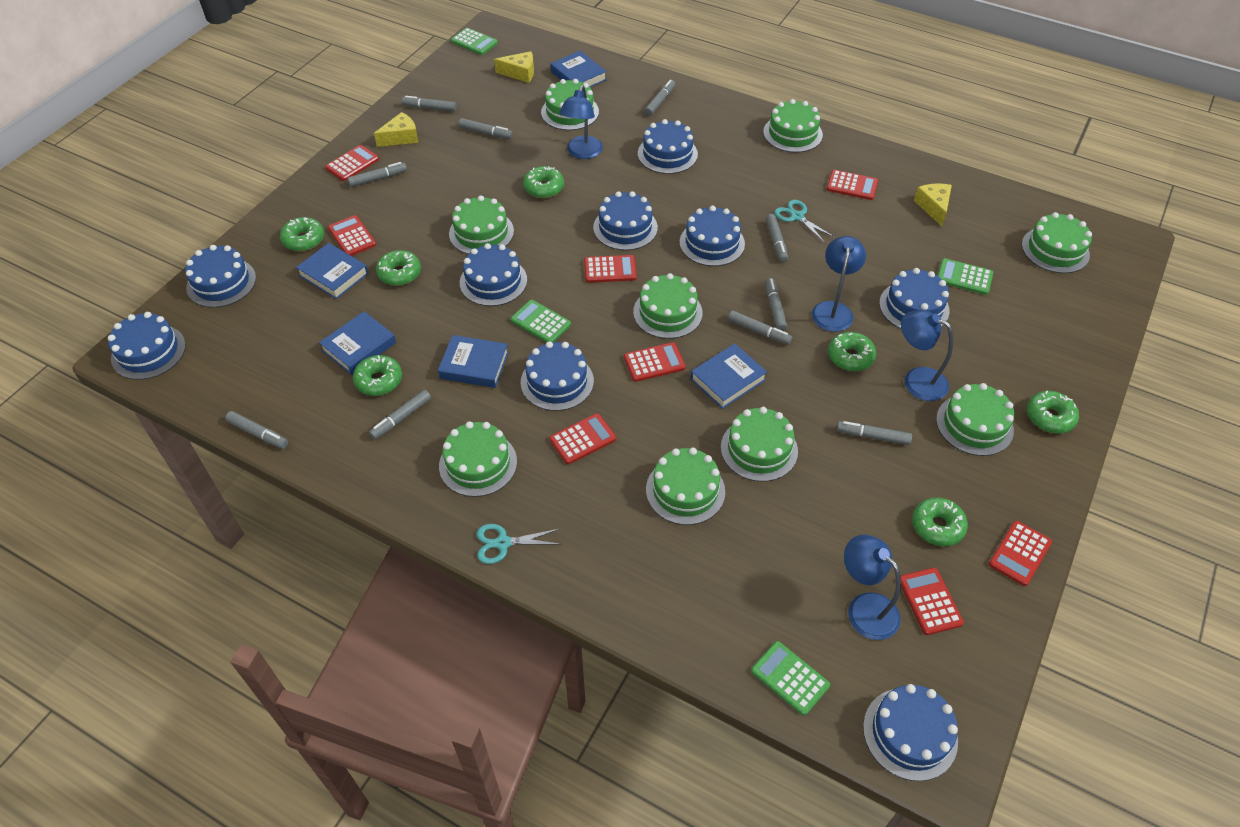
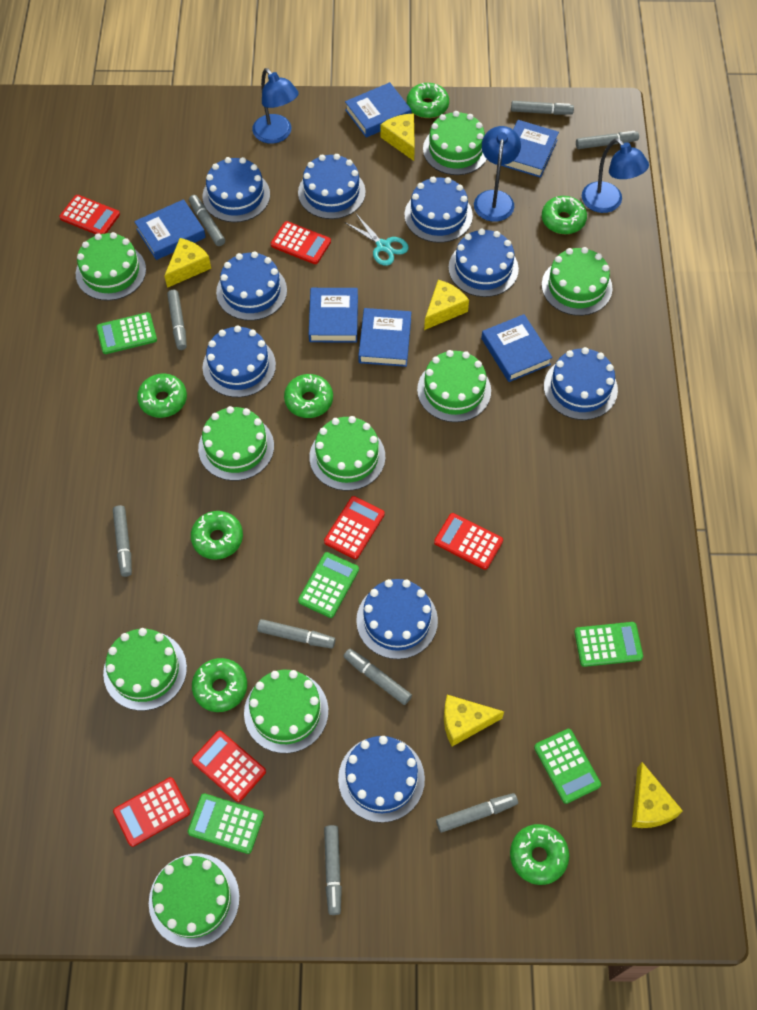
blue book: 5 -> 6
blue lamp: 4 -> 3
green calculator: 4 -> 5
grey marker: 10 -> 9
red calculator: 8 -> 6
turquoise scissors: 2 -> 1
yellow cheese: 3 -> 5

